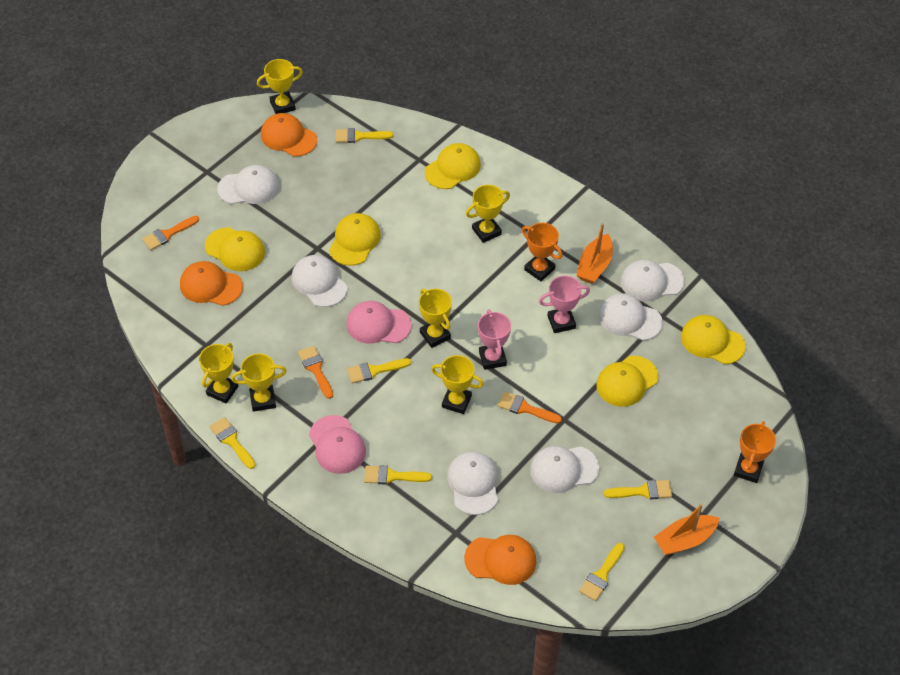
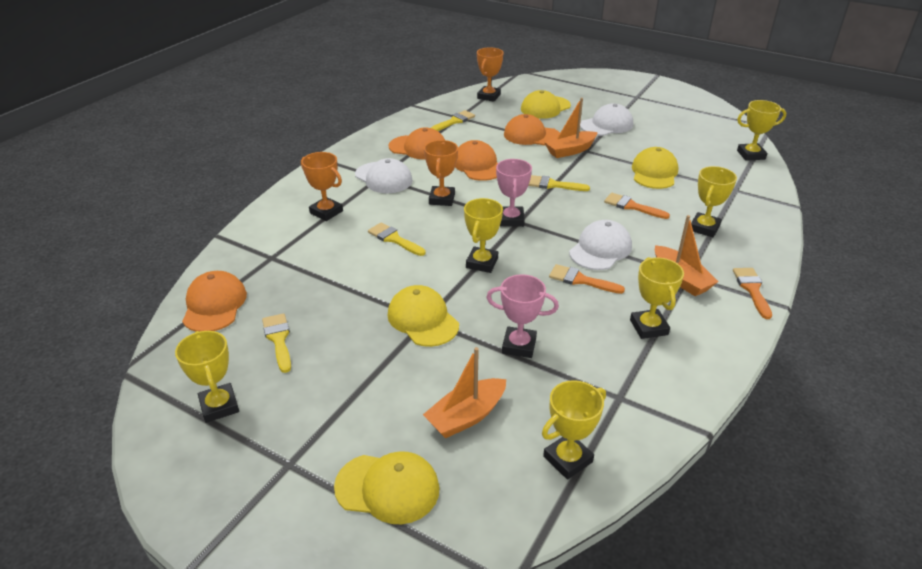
orange boat: 2 -> 3
orange cap: 3 -> 4
orange trophy: 2 -> 3
pink cap: 2 -> 0
white cap: 6 -> 3
yellow brush: 6 -> 4
yellow cap: 5 -> 4

